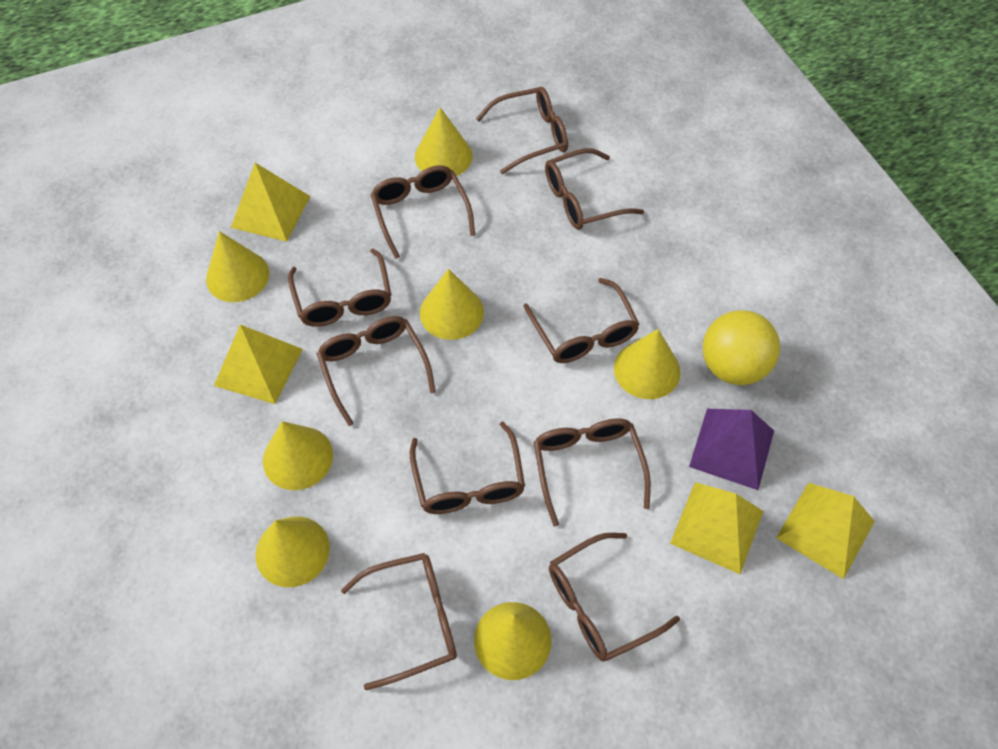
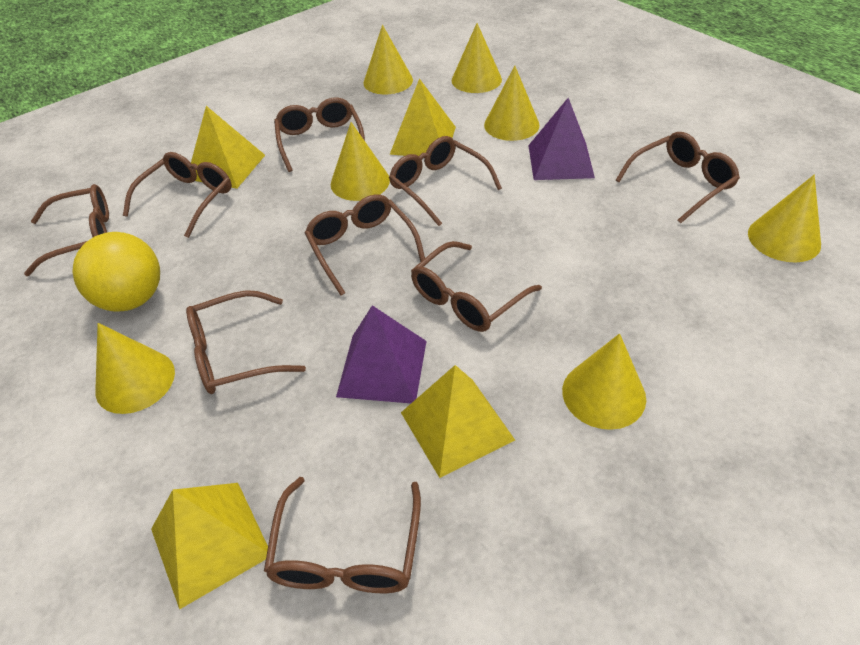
brown glasses: 10 -> 9
purple pyramid: 1 -> 2

